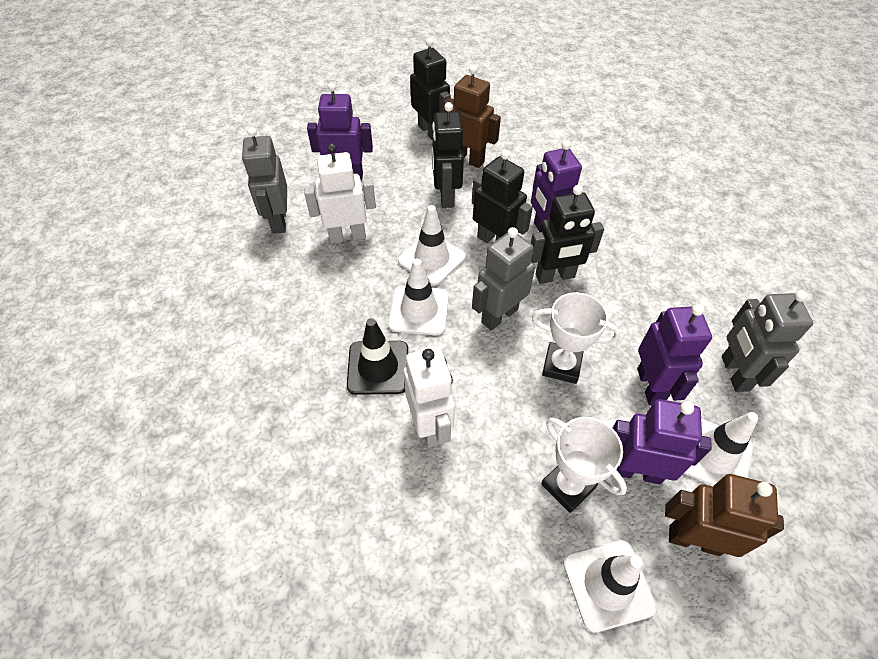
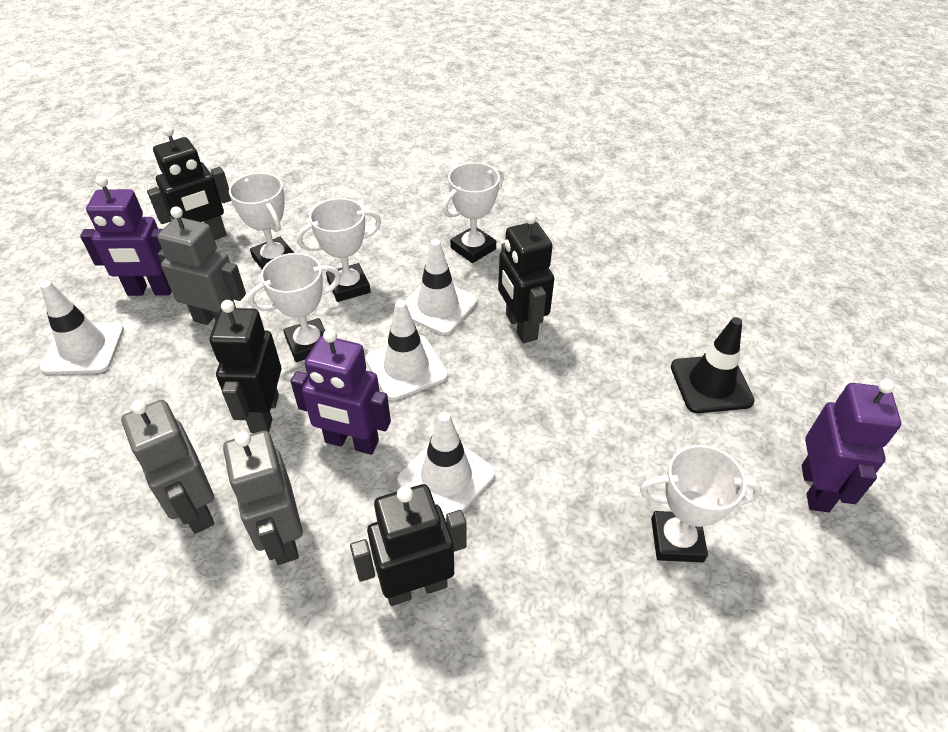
brown robot: 2 -> 0
purple robot: 4 -> 3
white robot: 2 -> 0
white trophy: 2 -> 5

